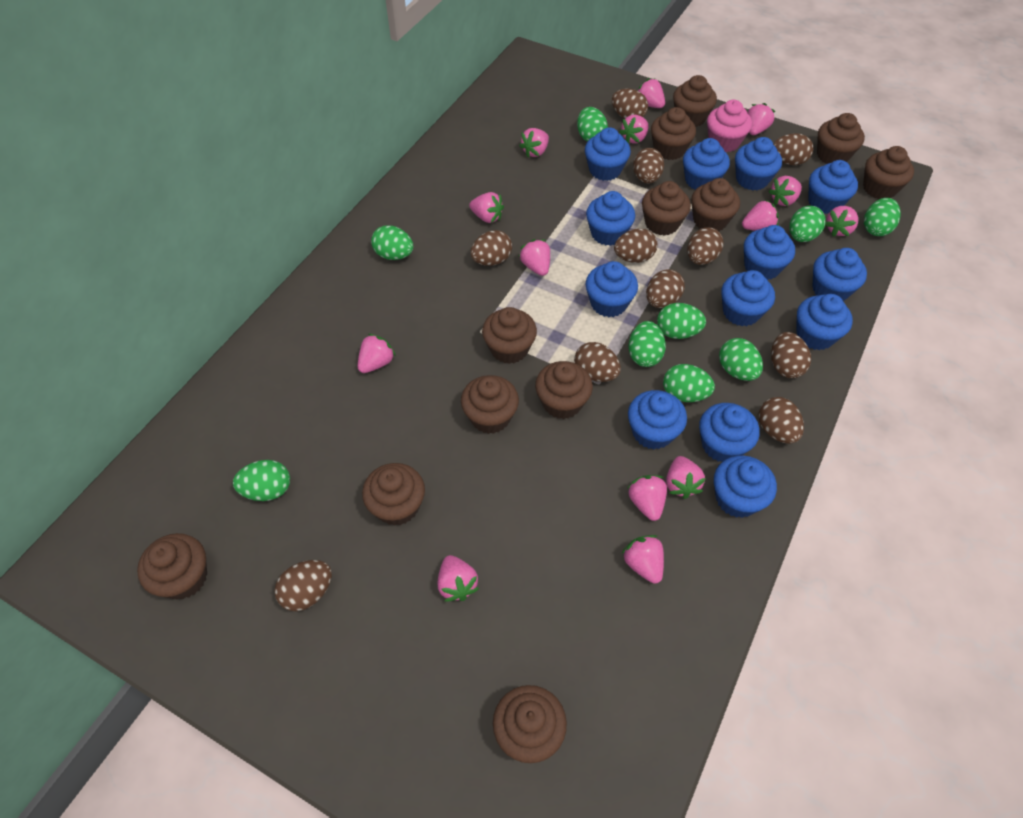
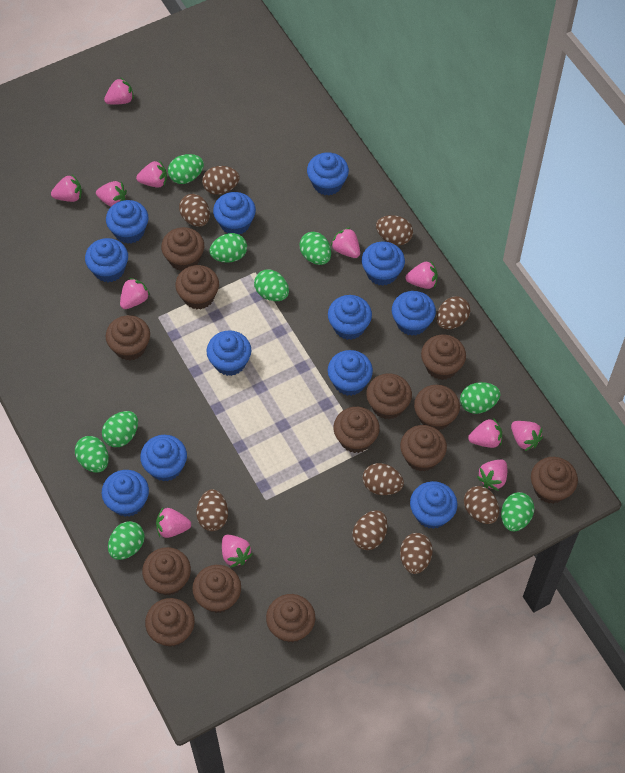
blue cupcake: 13 -> 12
brown cupcake: 12 -> 13
brown egg: 11 -> 9
pink cupcake: 1 -> 0
pink strawberry: 14 -> 12

